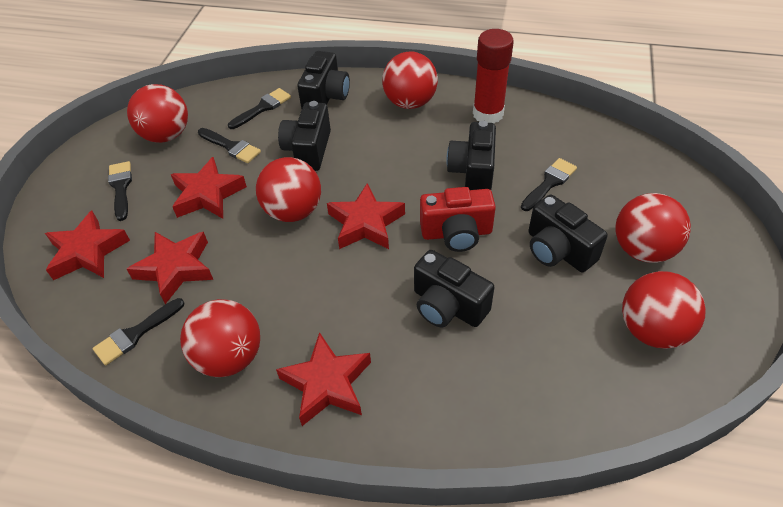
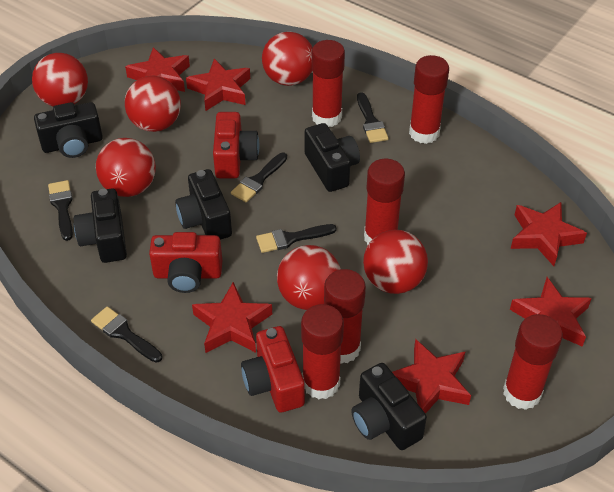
red camera: 1 -> 3
red glue stick: 1 -> 6
red star: 5 -> 6

